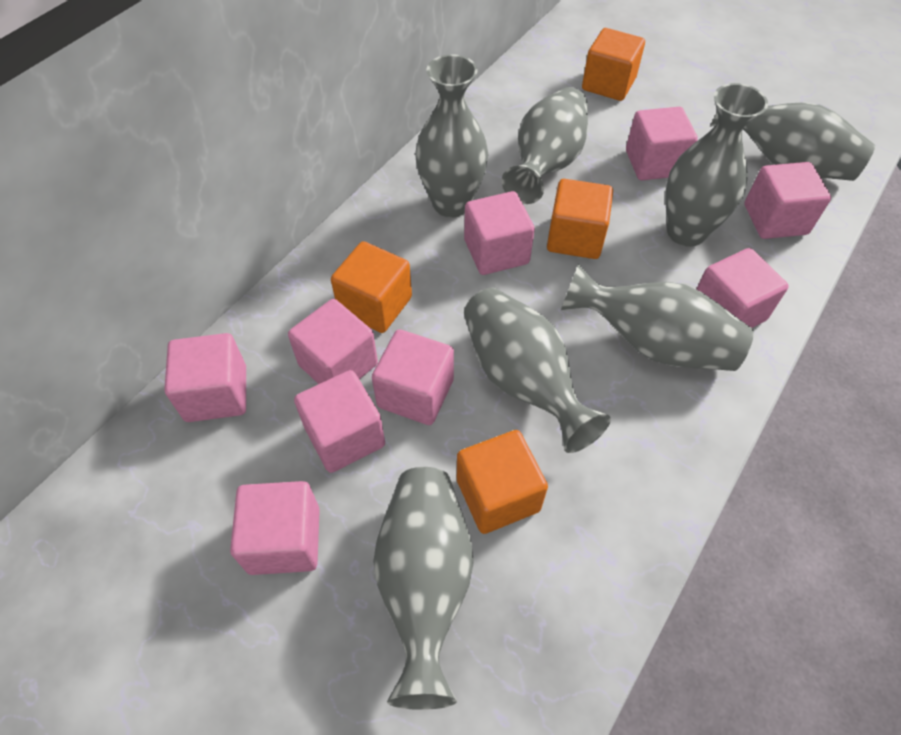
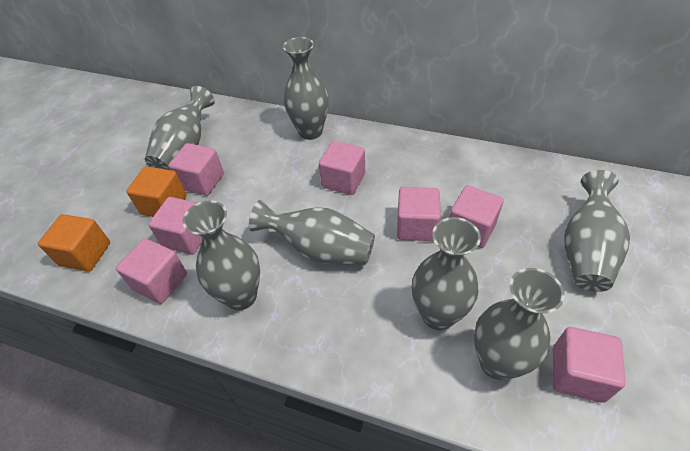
orange cube: 4 -> 2
pink cube: 9 -> 7

